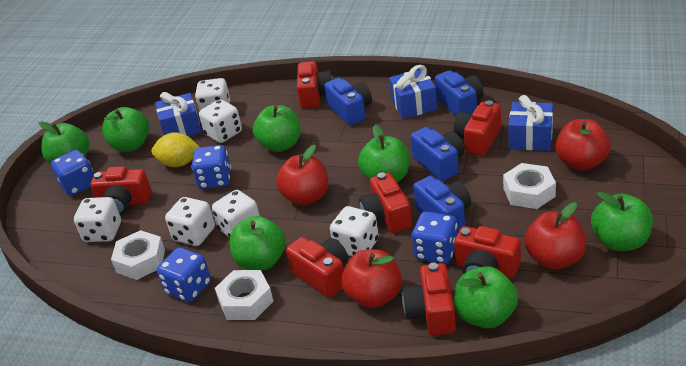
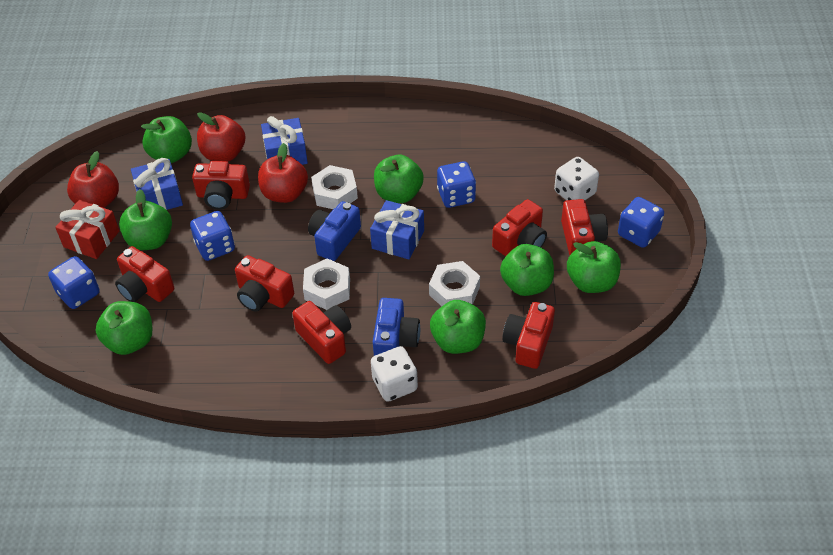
blue camera: 4 -> 2
red apple: 4 -> 3
red gift: 0 -> 1
white dice: 6 -> 2
yellow lemon: 1 -> 0

